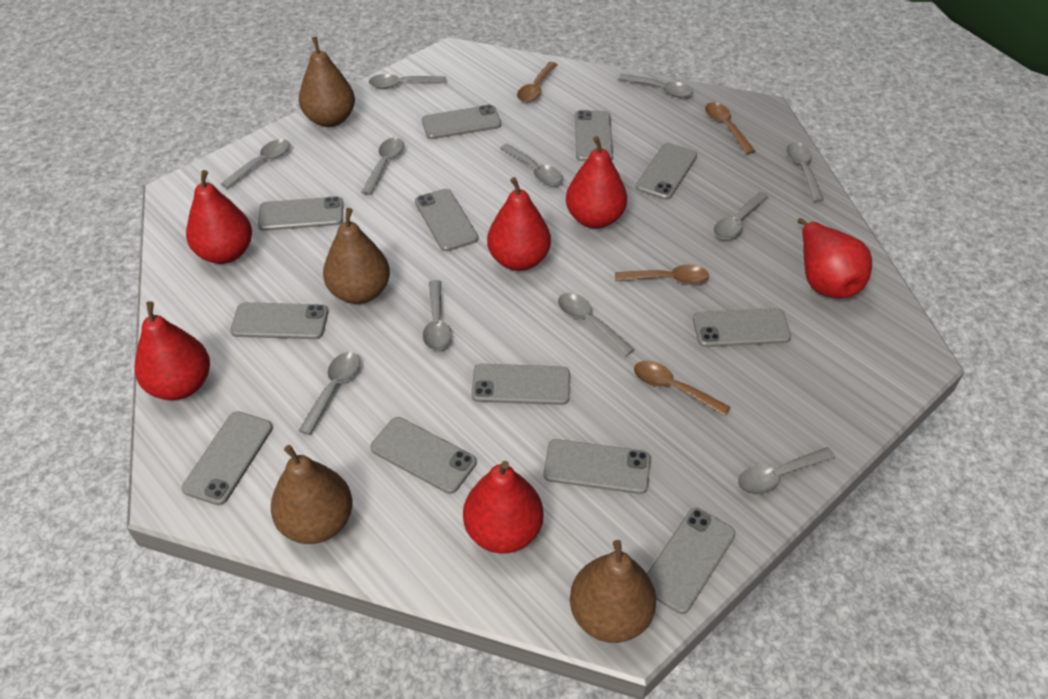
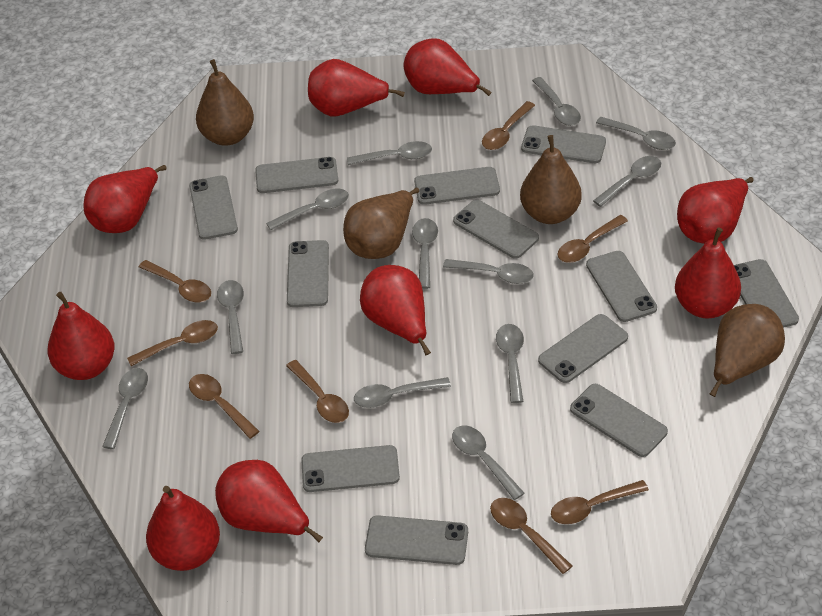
brown spoon: 4 -> 8
grey spoon: 11 -> 12
red pear: 6 -> 9

